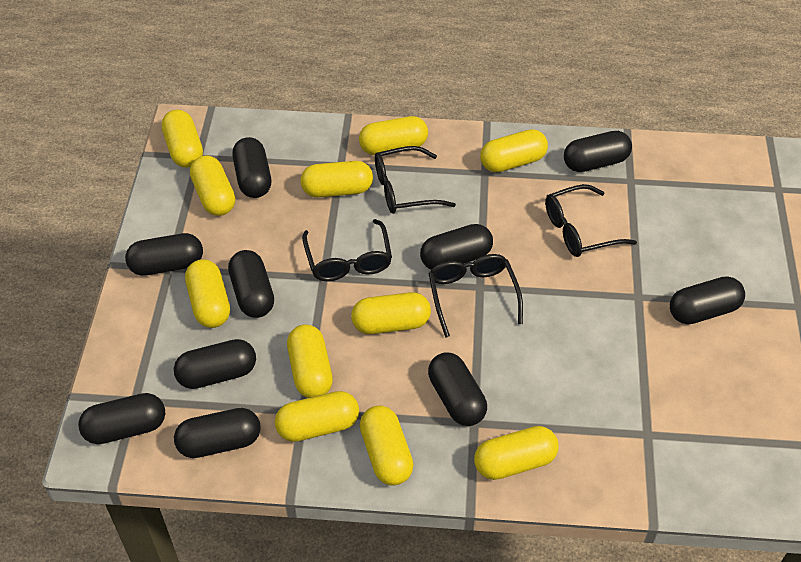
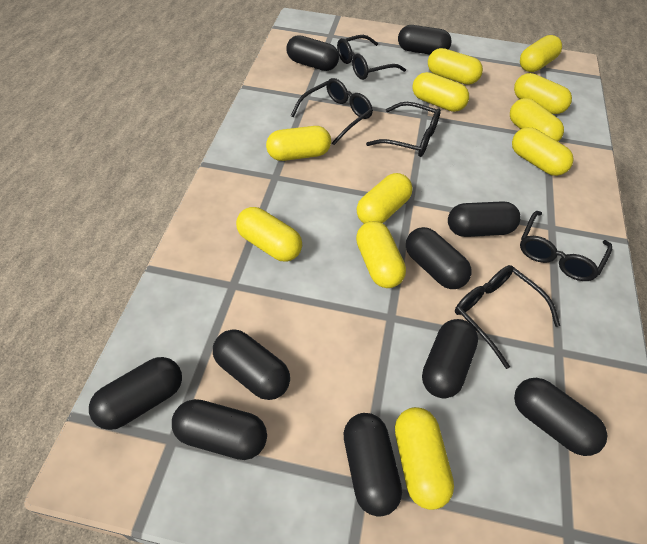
black glasses: 4 -> 5

